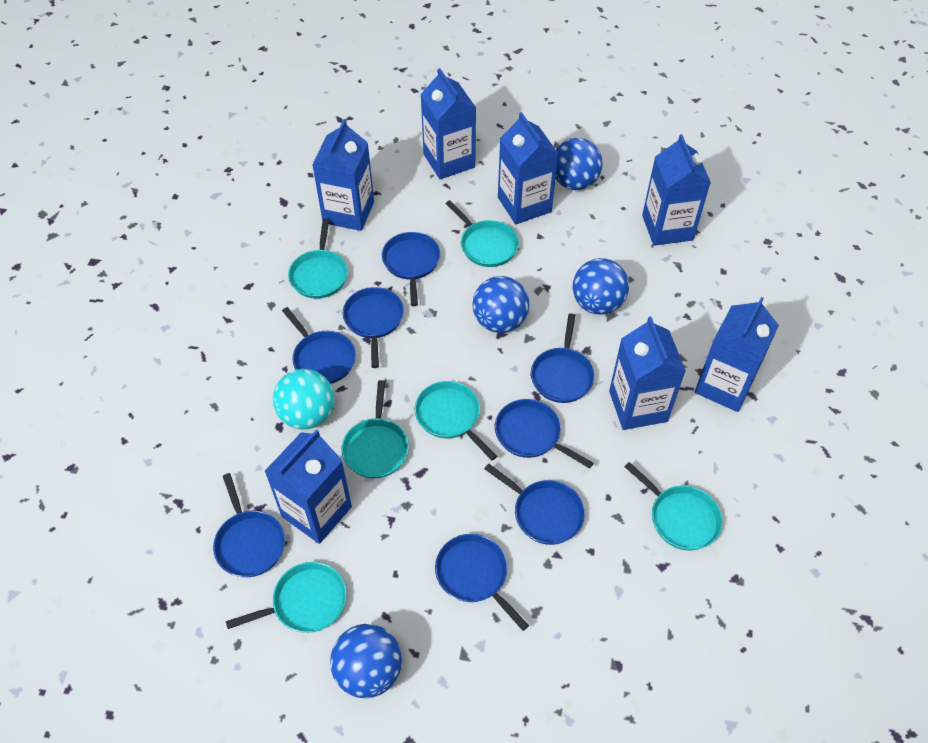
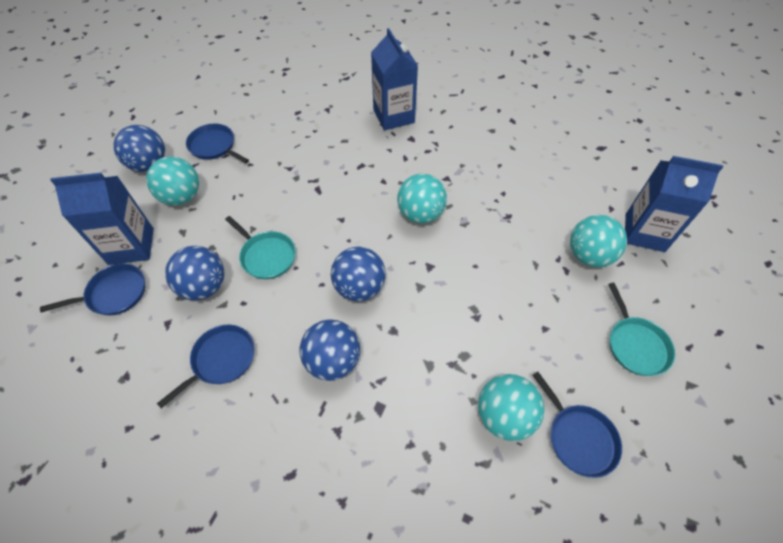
blue carton: 7 -> 3
blue pan: 8 -> 4
turquoise ball: 1 -> 4
turquoise pan: 6 -> 2

